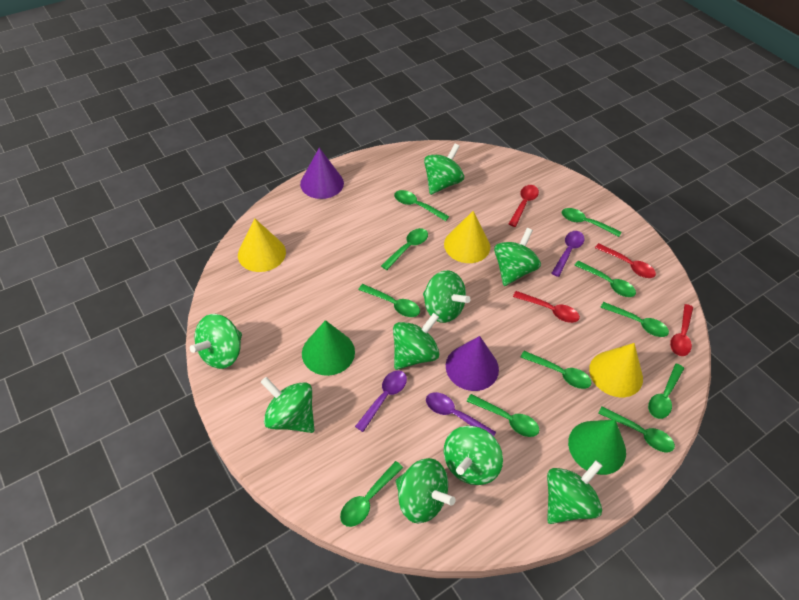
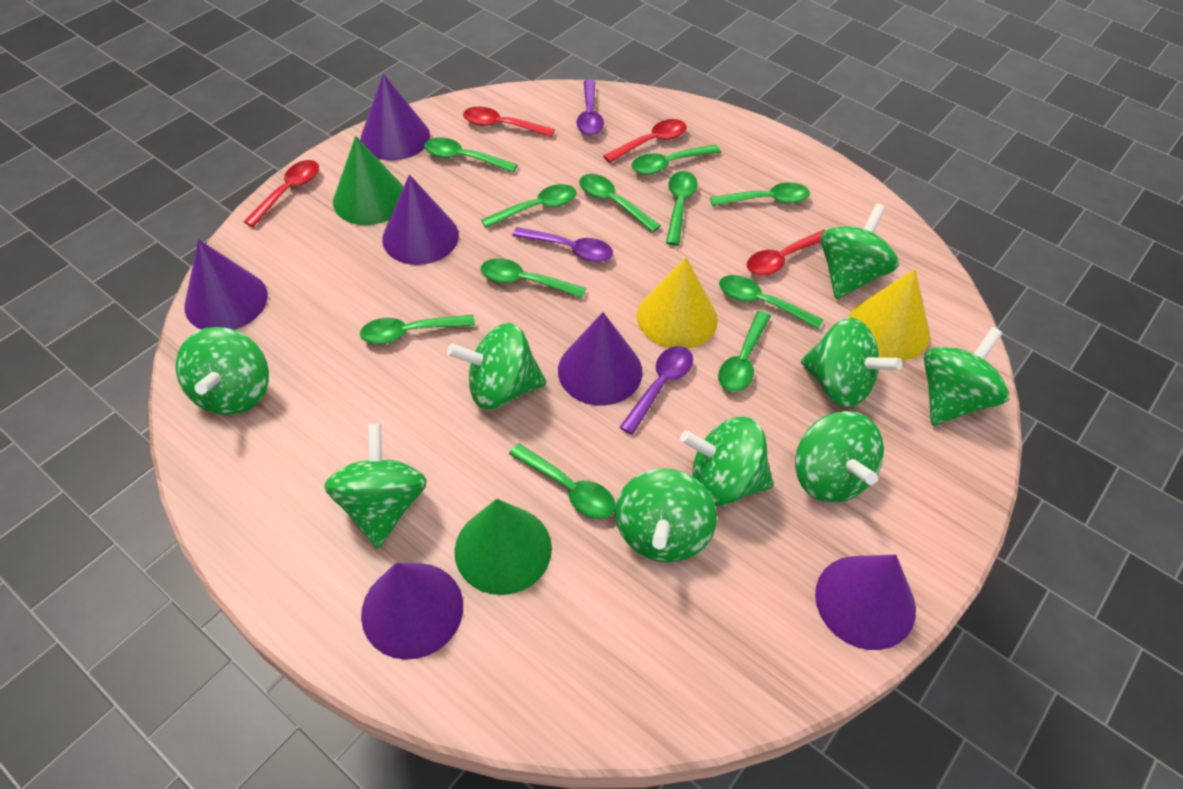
purple cone: 2 -> 6
yellow cone: 3 -> 2

